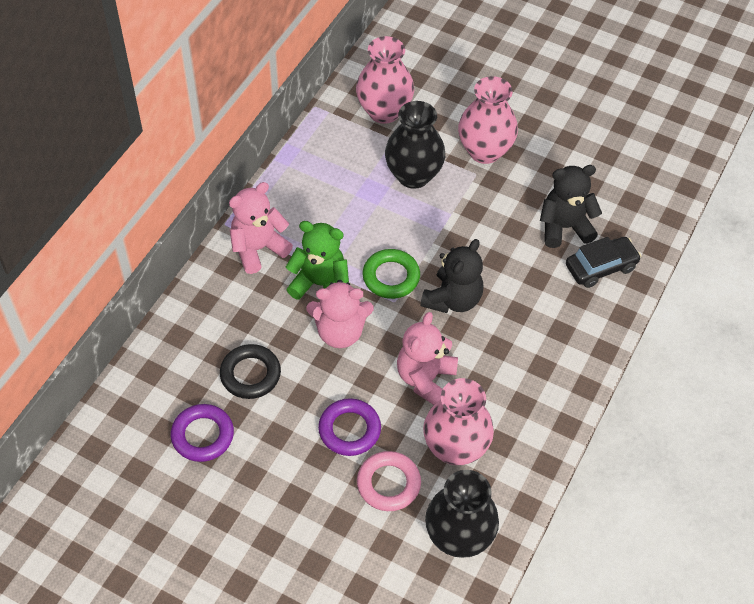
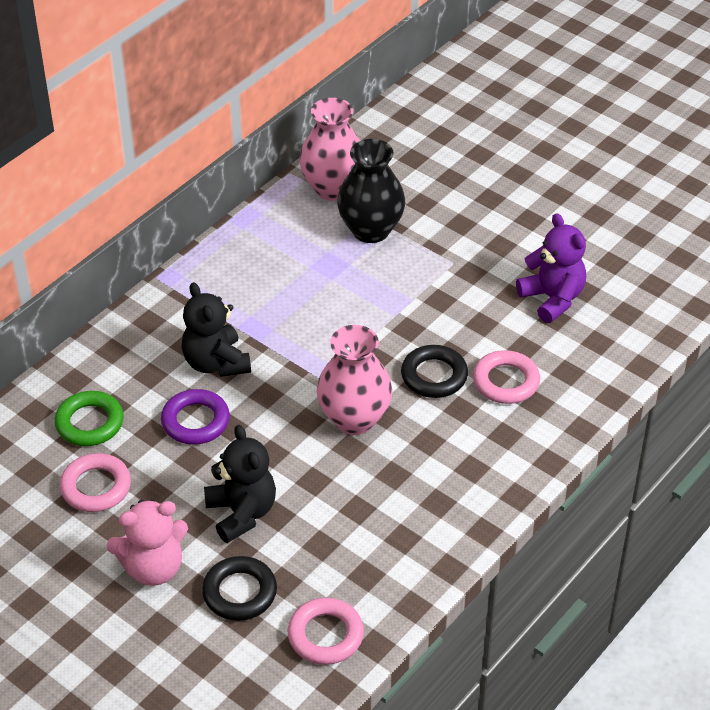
black car: 1 -> 0
black ring: 1 -> 2
black vase: 2 -> 1
green teddy bear: 1 -> 0
pink ring: 1 -> 3
pink teddy bear: 3 -> 1
pink vase: 3 -> 2
purple ring: 2 -> 1
purple teddy bear: 0 -> 1

